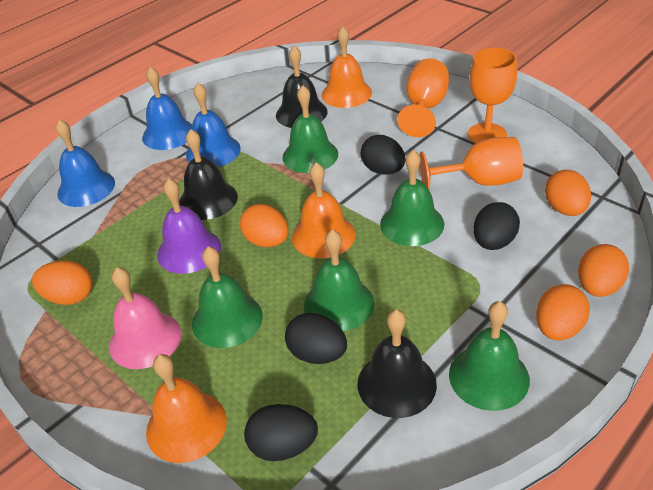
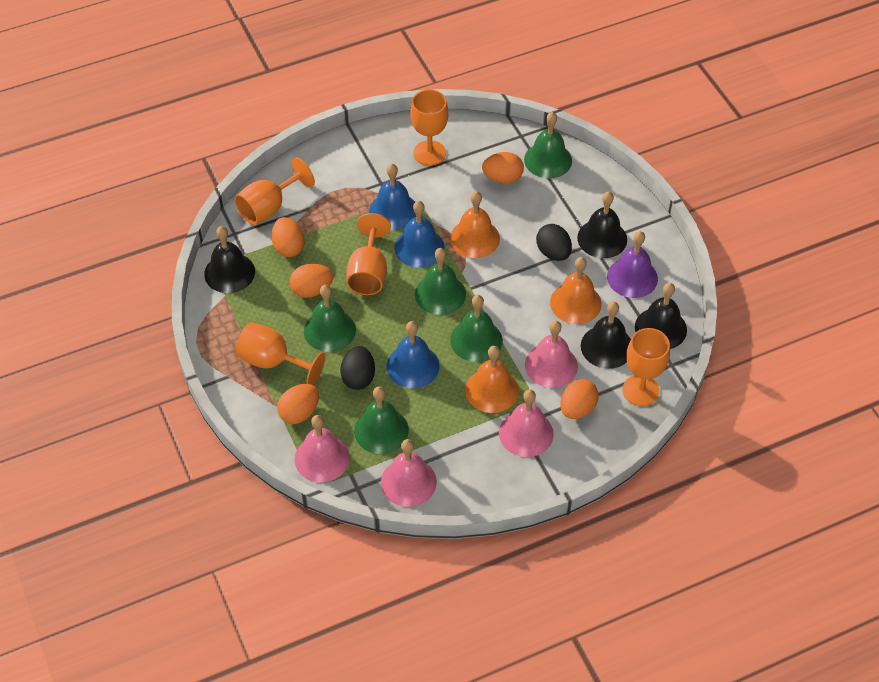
black bell: 3 -> 4
black egg: 4 -> 2
orange goblet: 3 -> 5
pink bell: 1 -> 4

